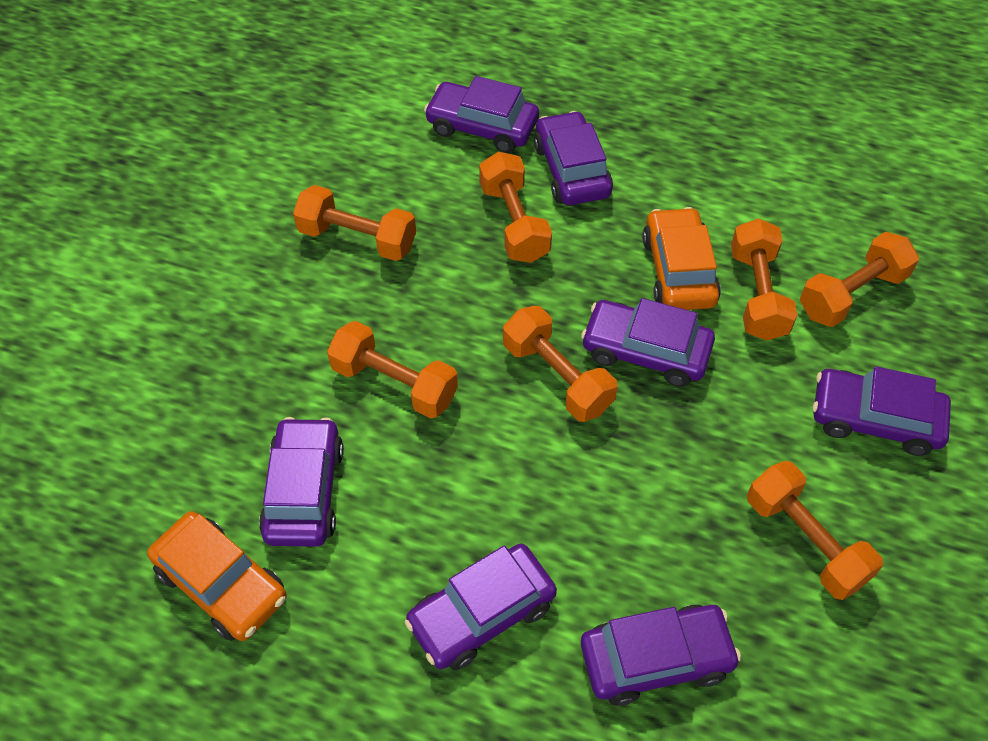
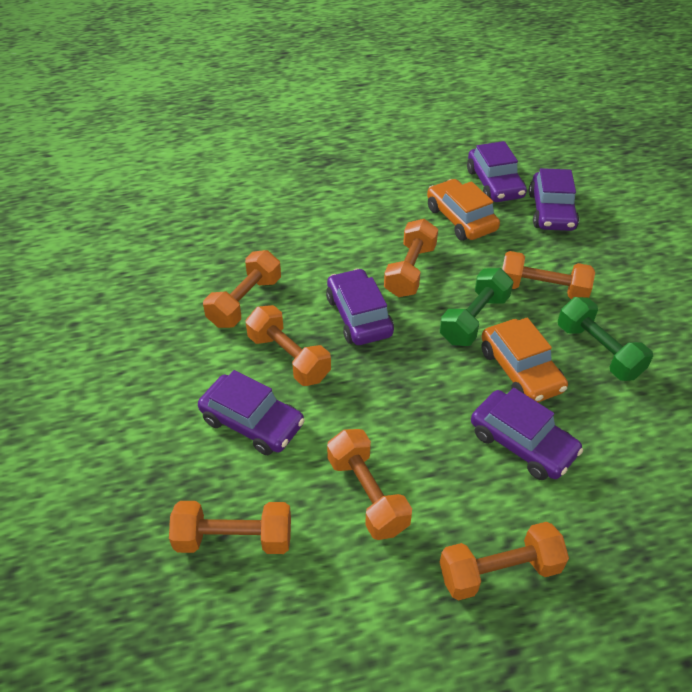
green dumbbell: 0 -> 2
purple car: 7 -> 5

